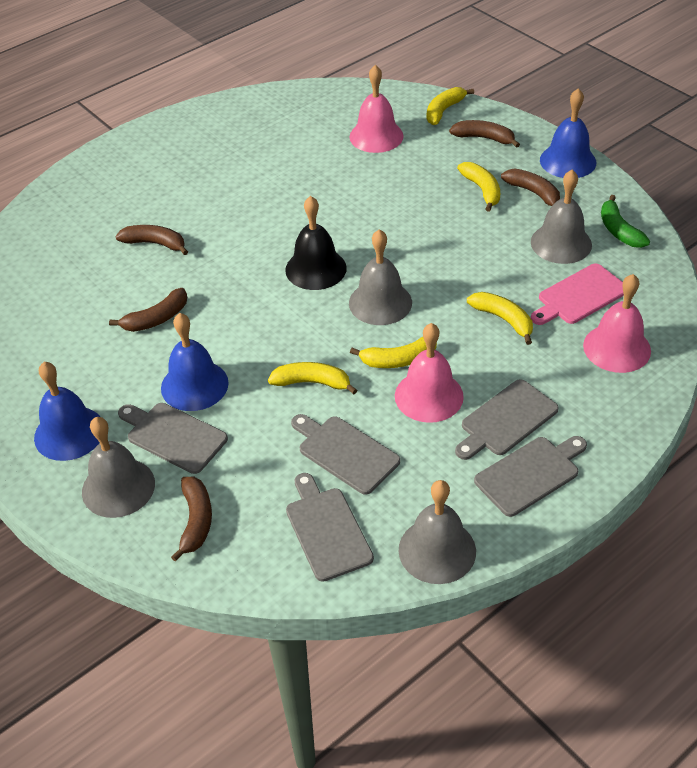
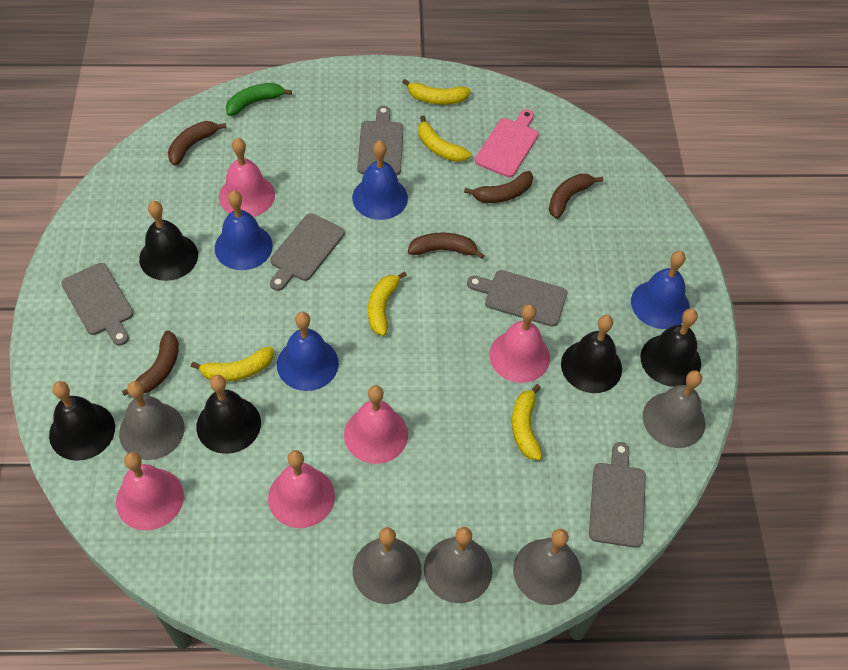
black bell: 1 -> 5
blue bell: 3 -> 4
grey bell: 4 -> 5
pink bell: 3 -> 5

